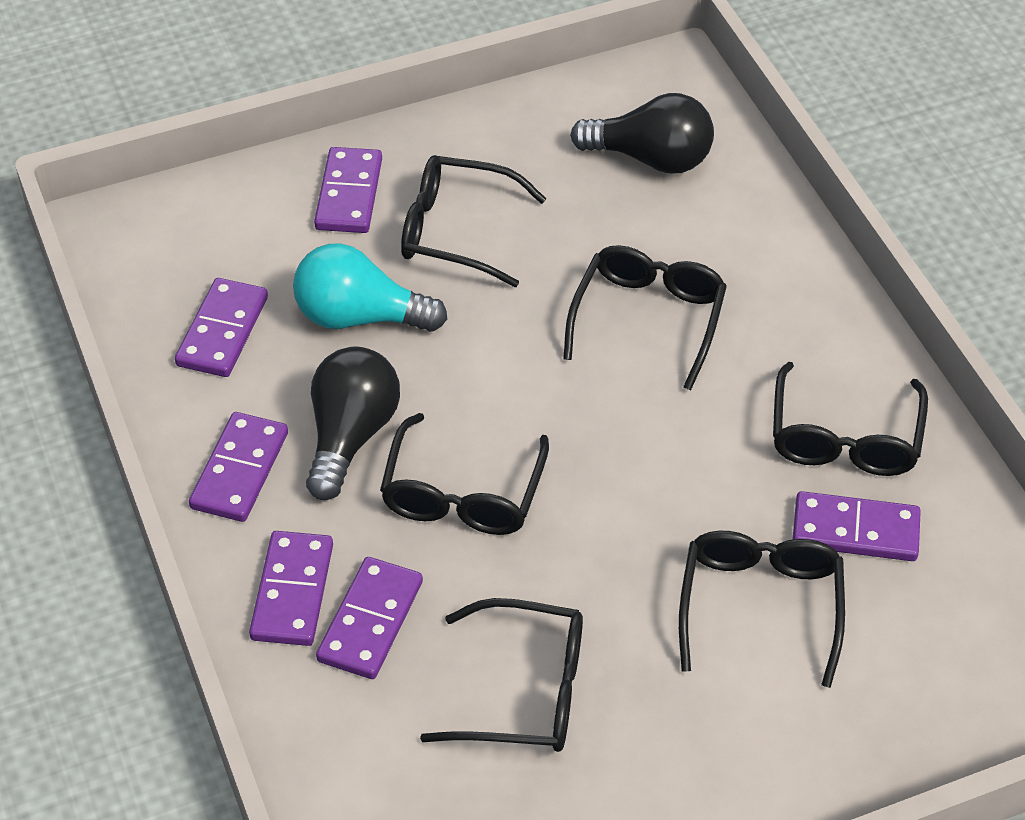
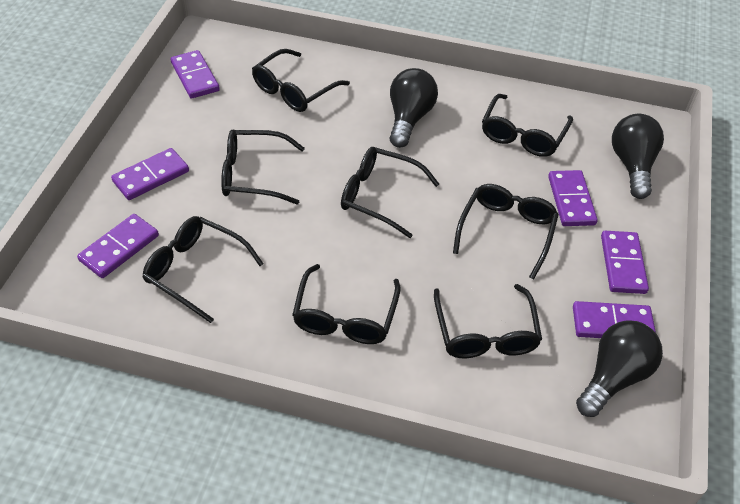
black glasses: 6 -> 8
black light bulb: 2 -> 3
turquoise light bulb: 1 -> 0

